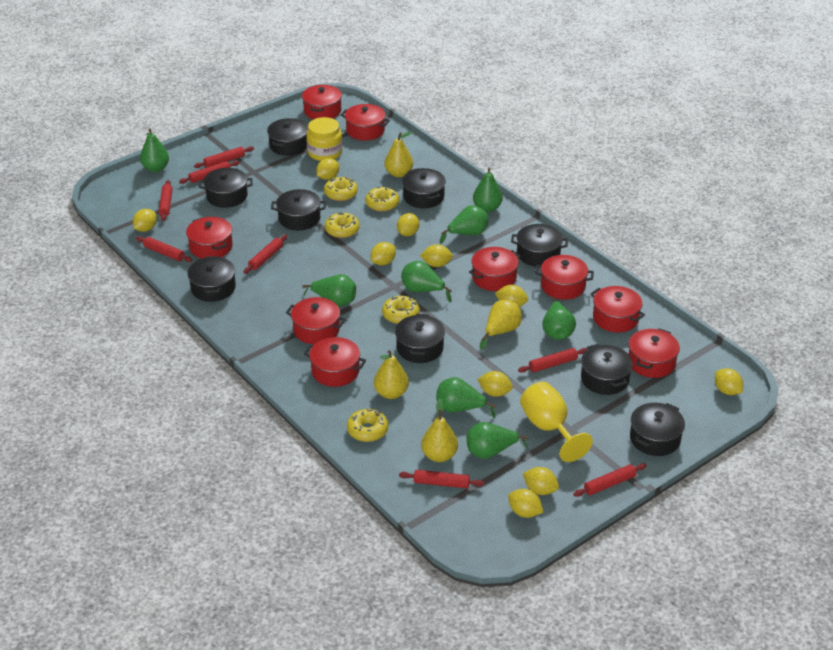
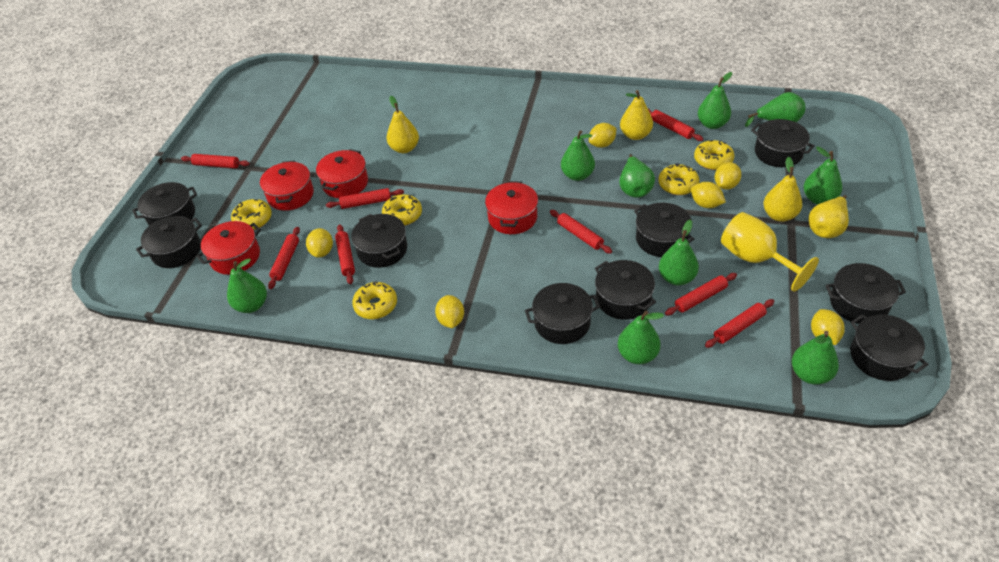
green pear: 8 -> 9
red pot: 9 -> 4
yellow jar: 1 -> 0
yellow lemon: 10 -> 6

